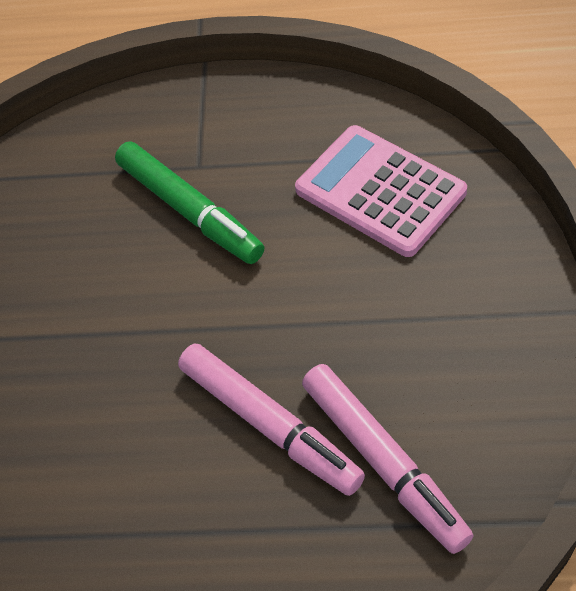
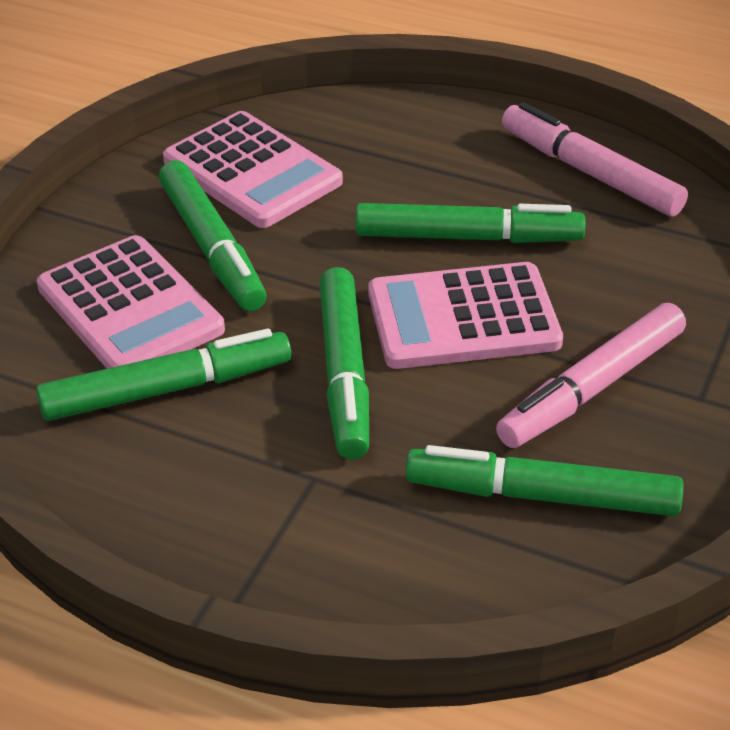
green marker: 1 -> 5
pink calculator: 1 -> 3

